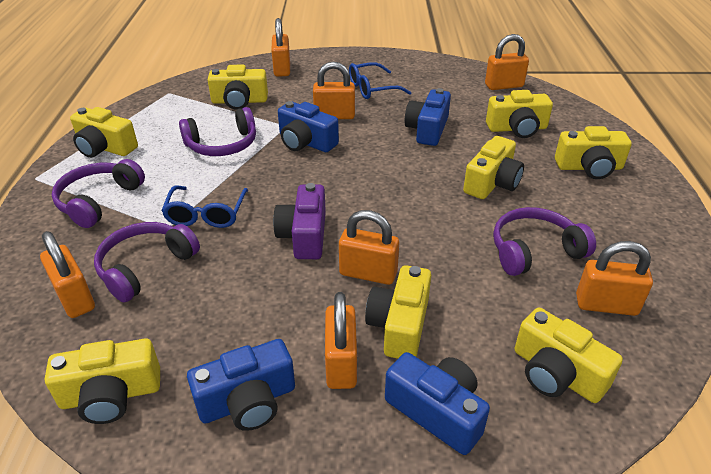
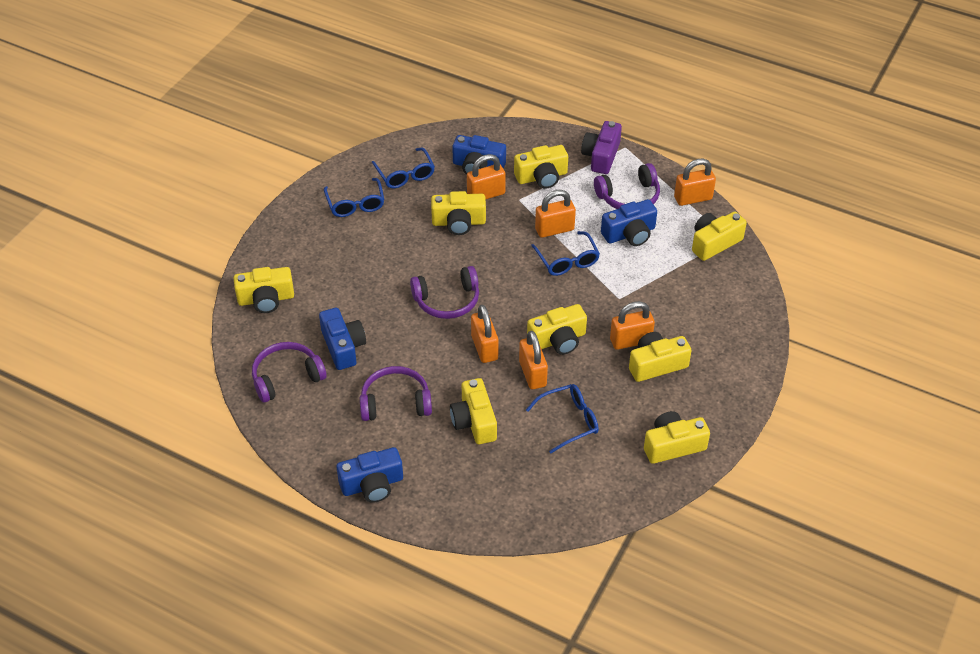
blue glasses: 2 -> 4
orange padlock: 7 -> 6

